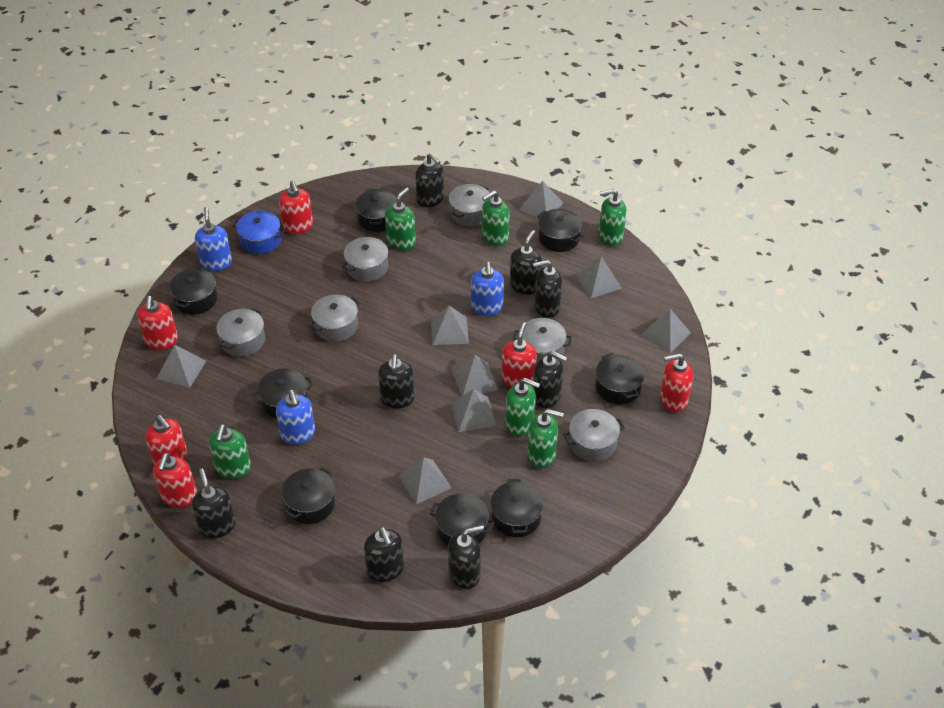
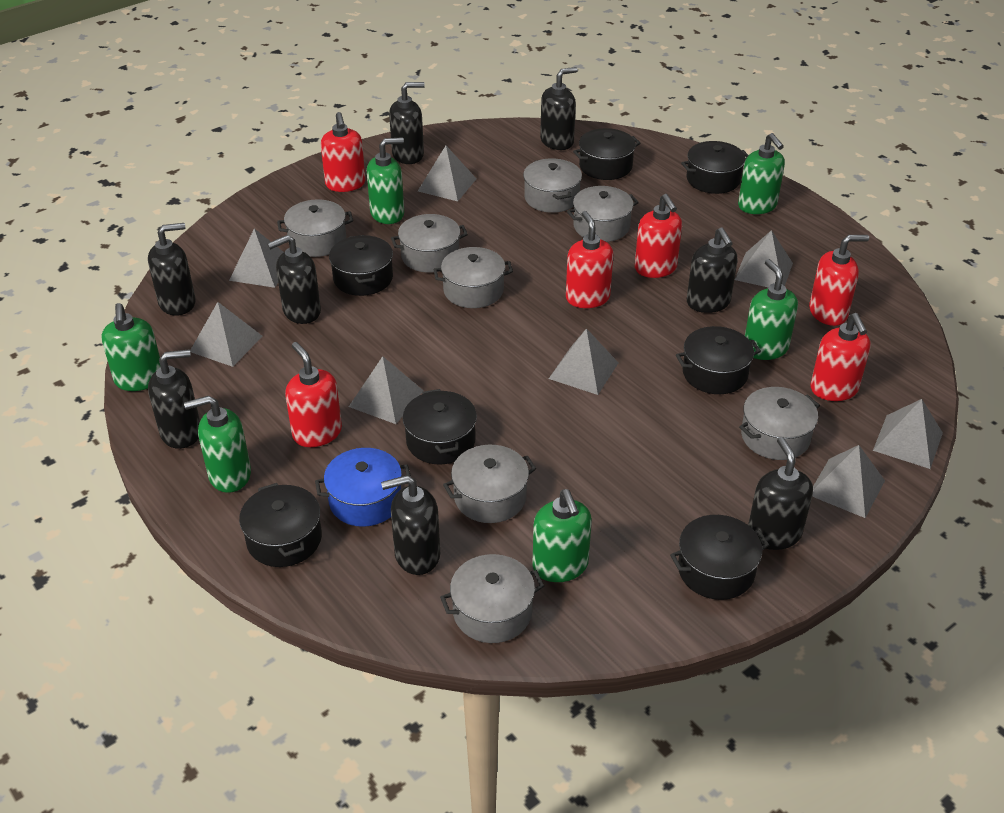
black pot: 8 -> 7
blue soap dispenser: 3 -> 0
grey pot: 6 -> 8

